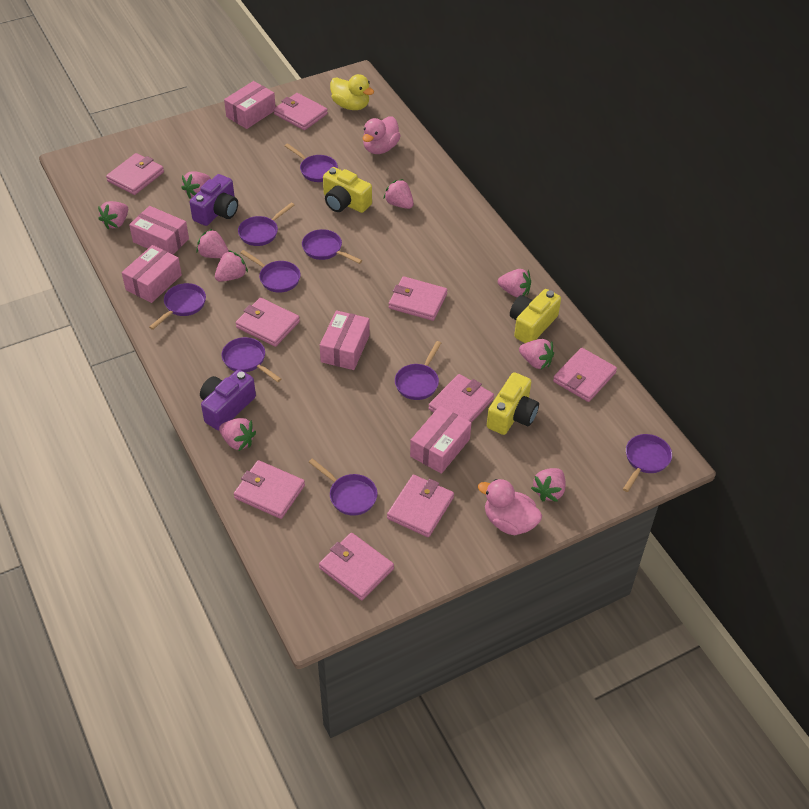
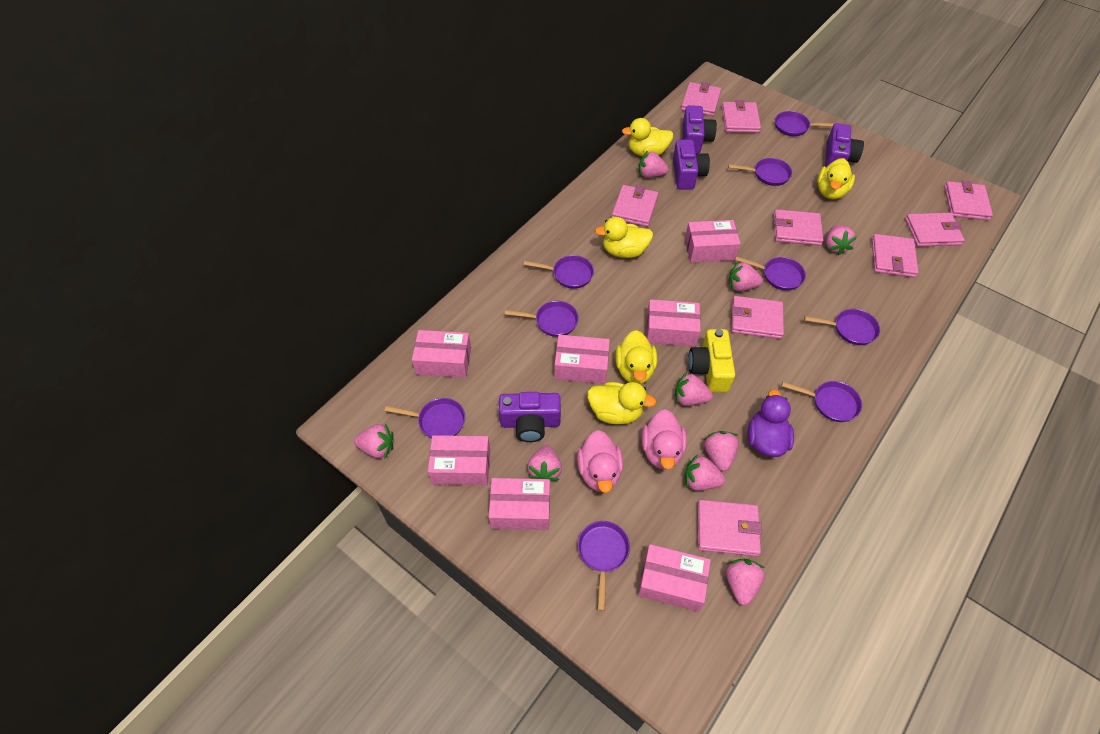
pink box: 5 -> 7
purple camera: 2 -> 4
purple duck: 0 -> 1
yellow camera: 3 -> 1
yellow duck: 1 -> 5

